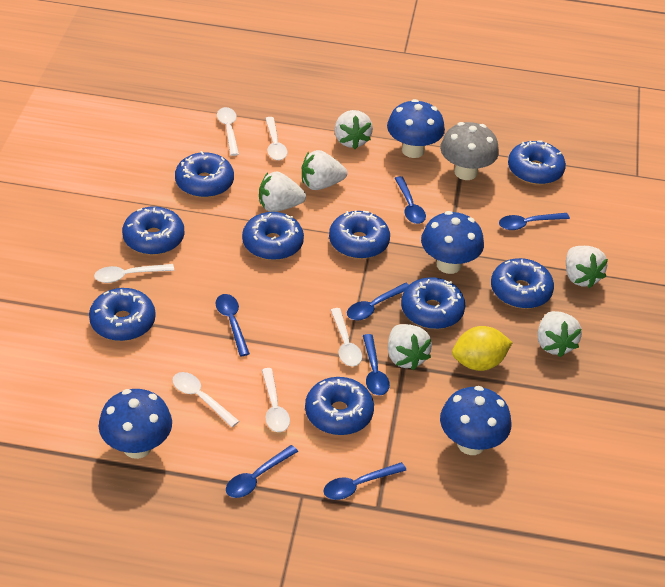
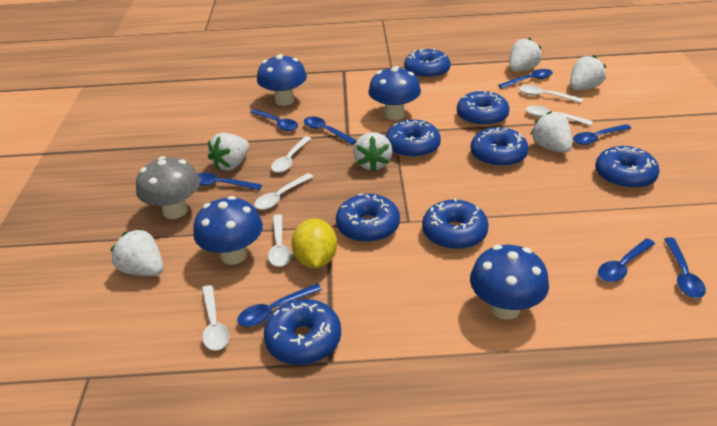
blue donut: 9 -> 8
blue spoon: 7 -> 8

